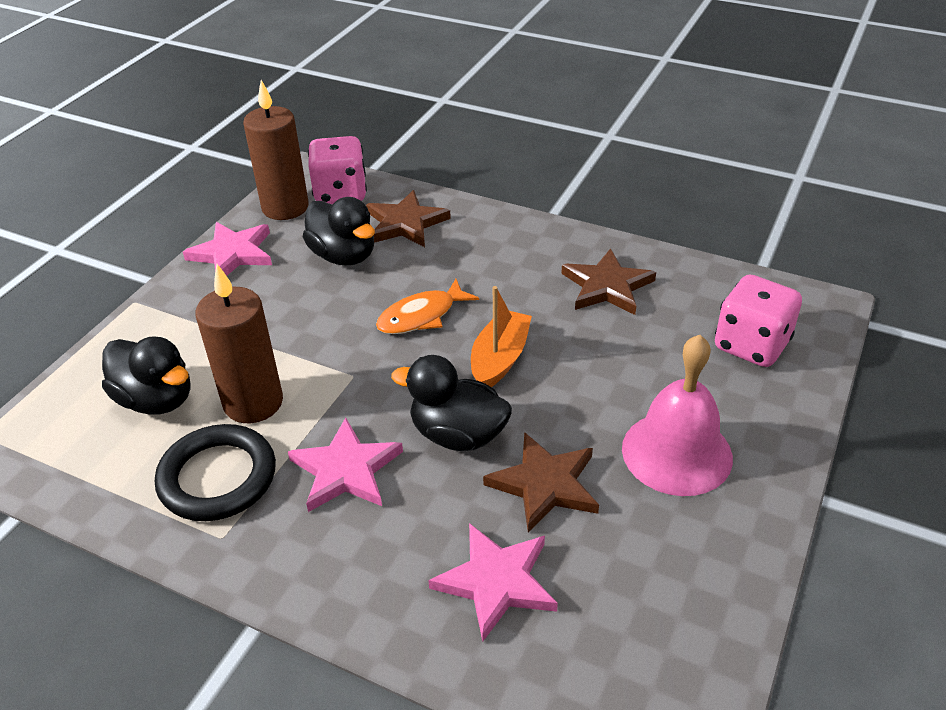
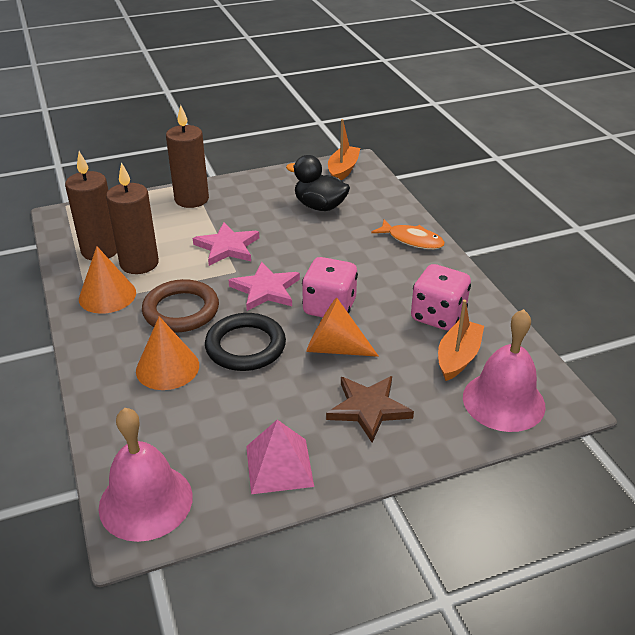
black duck: 3 -> 1
brown candle: 2 -> 3
brown ring: 0 -> 1
brown star: 3 -> 1
orange boat: 1 -> 2
orange cone: 0 -> 3
pink bell: 1 -> 2
pink pyramid: 0 -> 1
pink star: 3 -> 2

